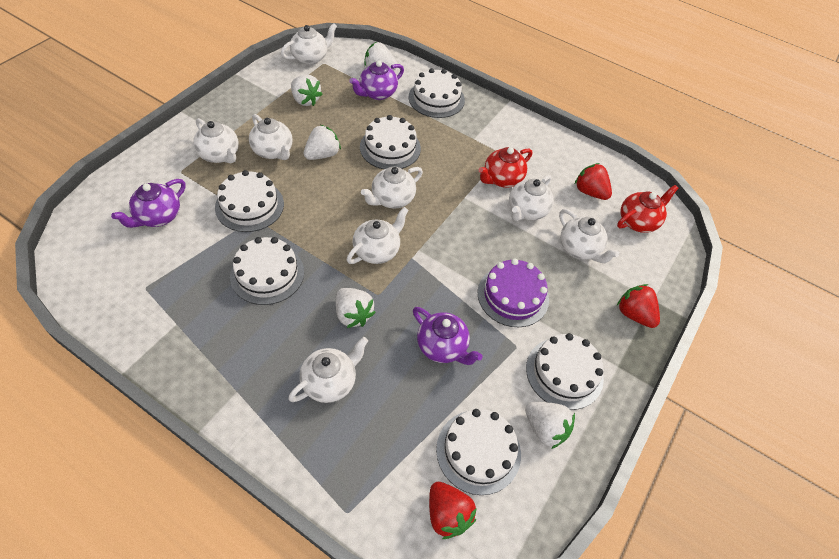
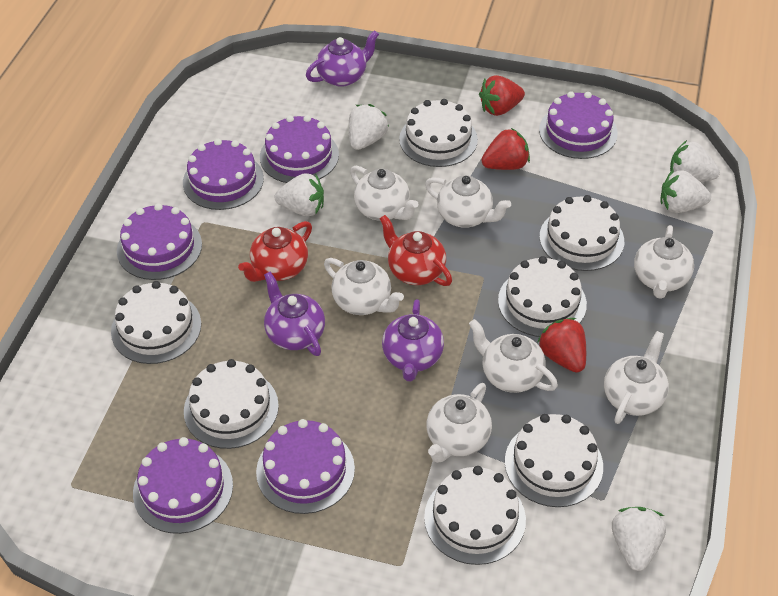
purple cake: 1 -> 6
white cake: 6 -> 7
white teapot: 8 -> 7

